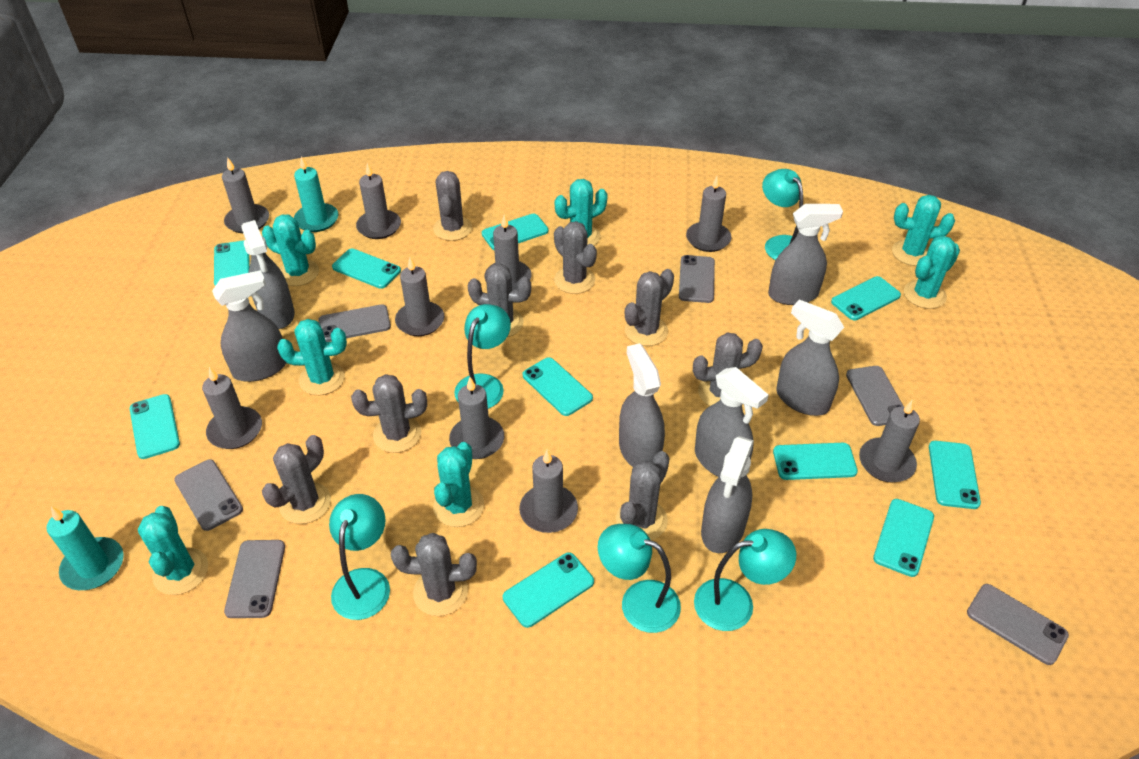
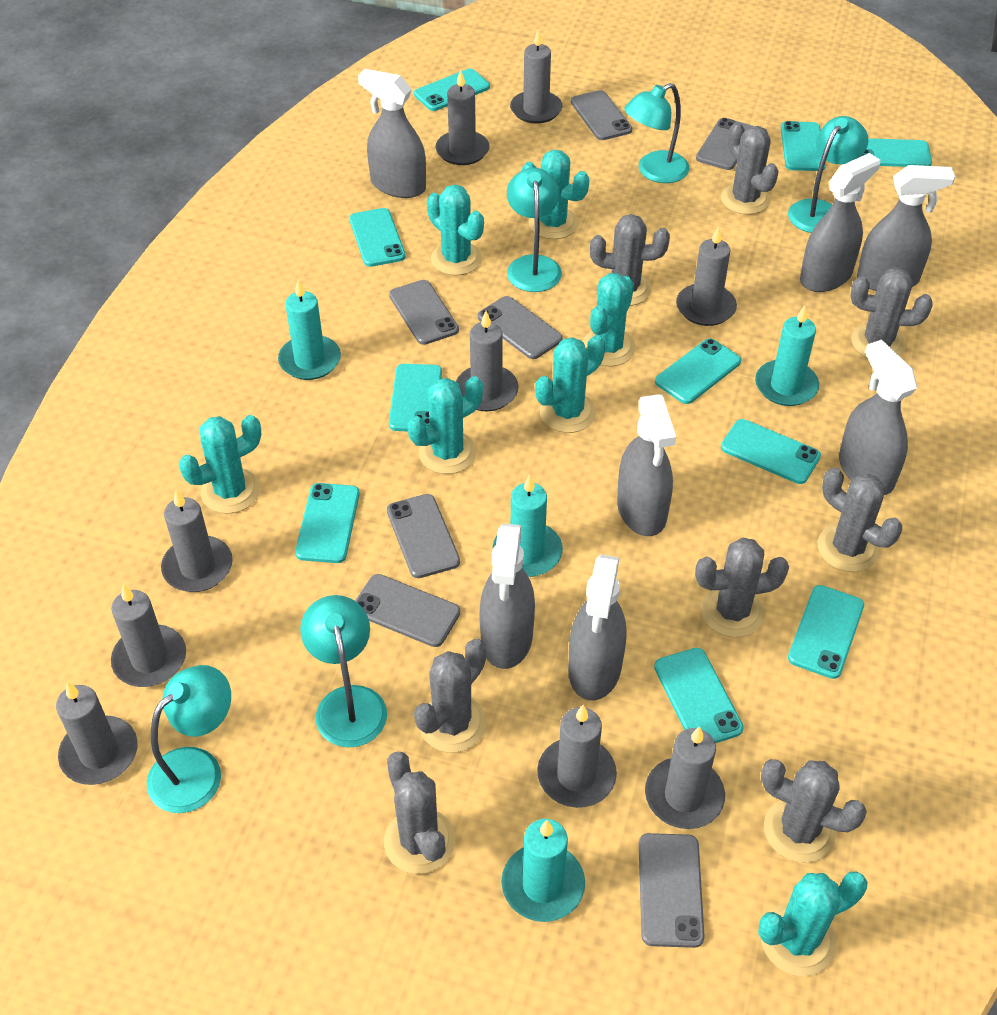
grey cactus: 9 -> 8
grey phone: 6 -> 7
turquoise candle: 2 -> 4

